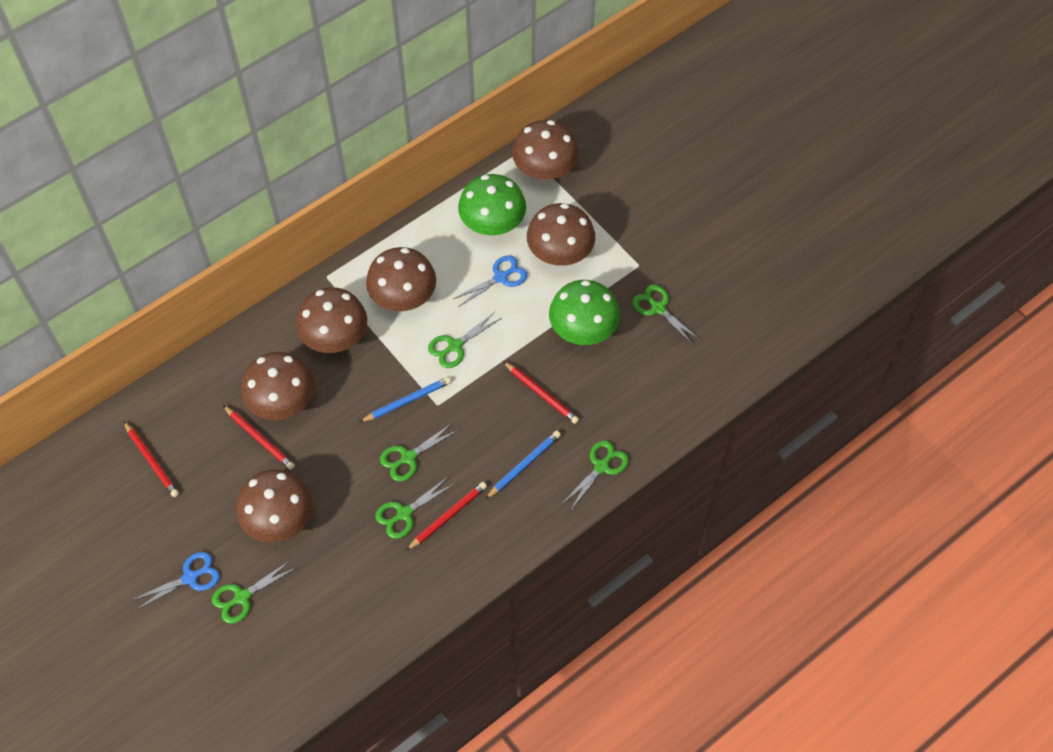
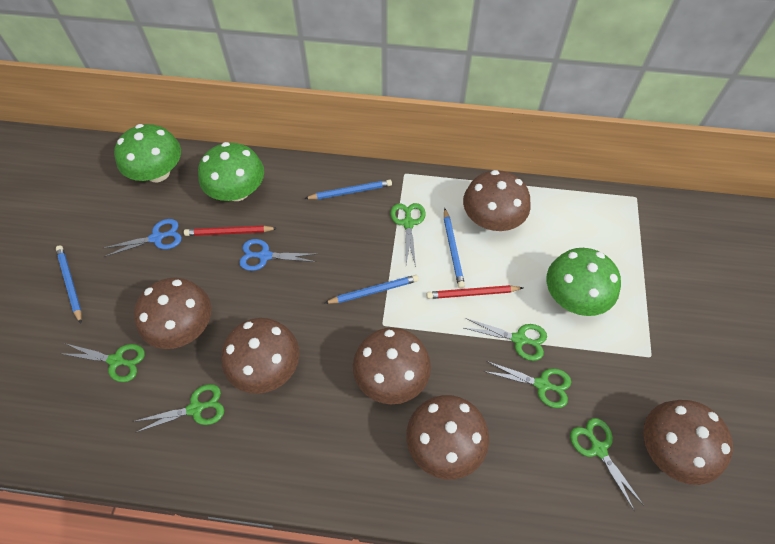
blue pencil: 2 -> 4
green mushroom: 2 -> 3
red pencil: 4 -> 2

